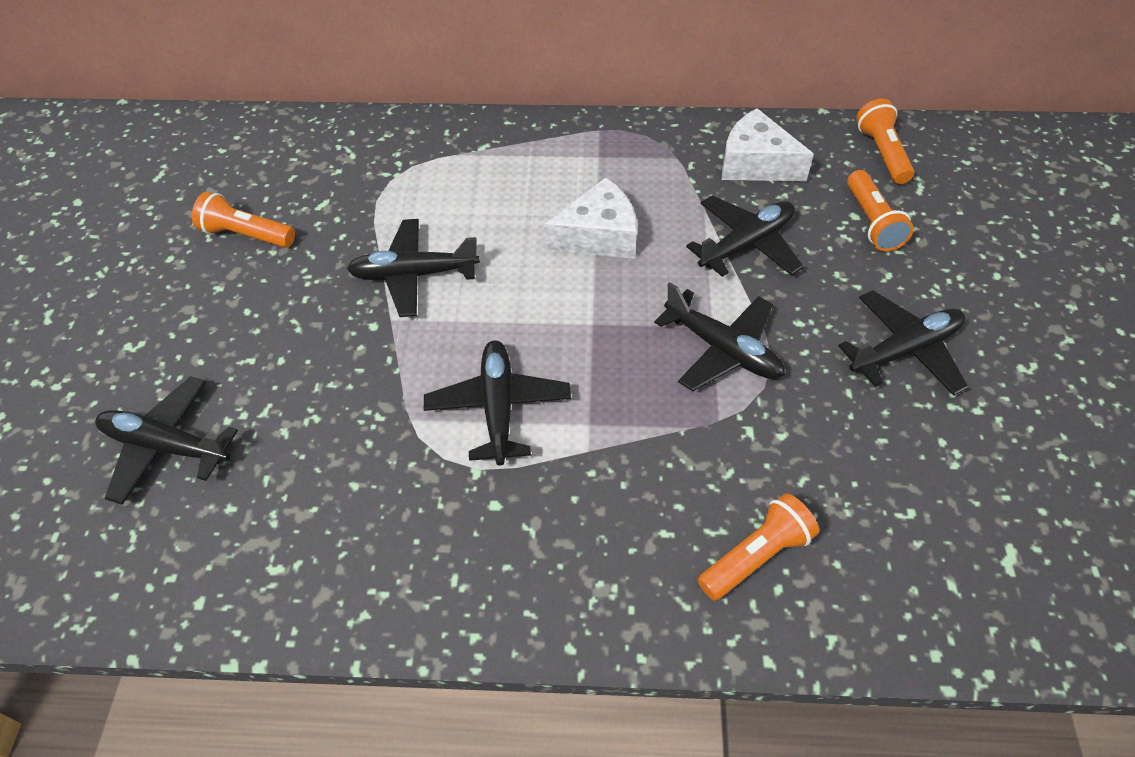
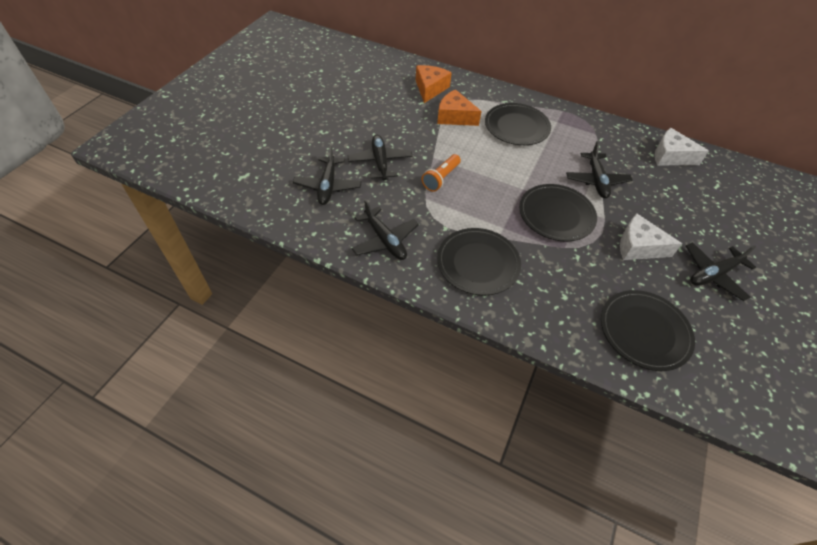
black plane: 6 -> 5
black plate: 0 -> 4
orange cheese: 0 -> 2
orange flashlight: 4 -> 1

